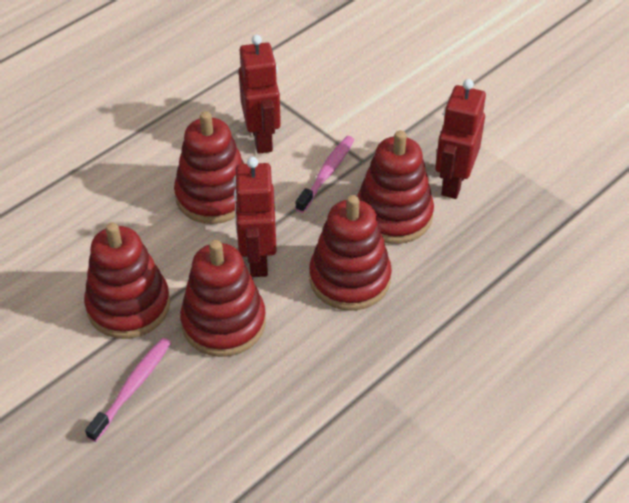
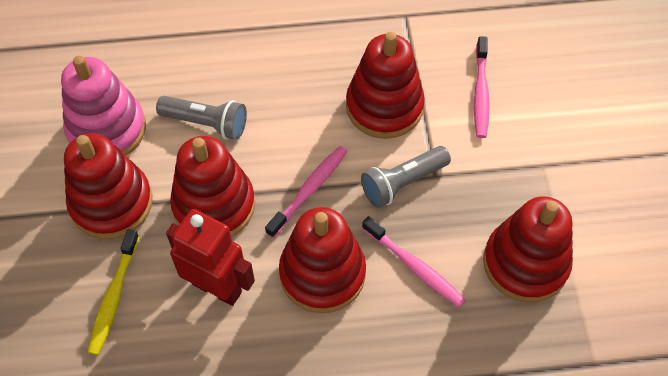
grey flashlight: 0 -> 2
pink stacking toy: 0 -> 1
pink toothbrush: 2 -> 3
red robot: 3 -> 1
yellow toothbrush: 0 -> 1

